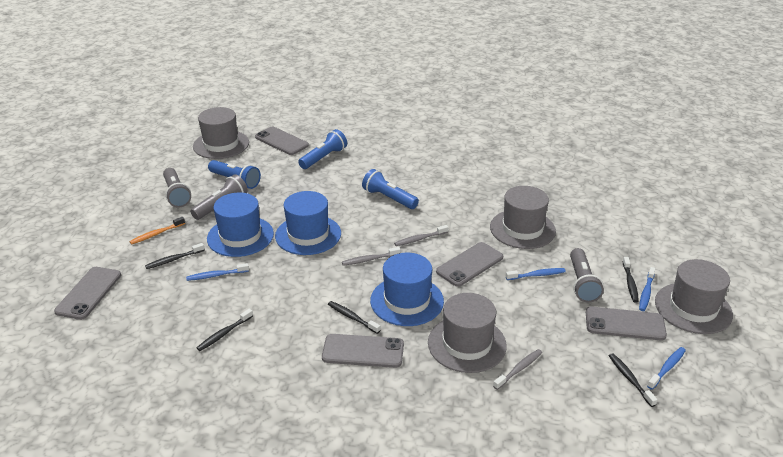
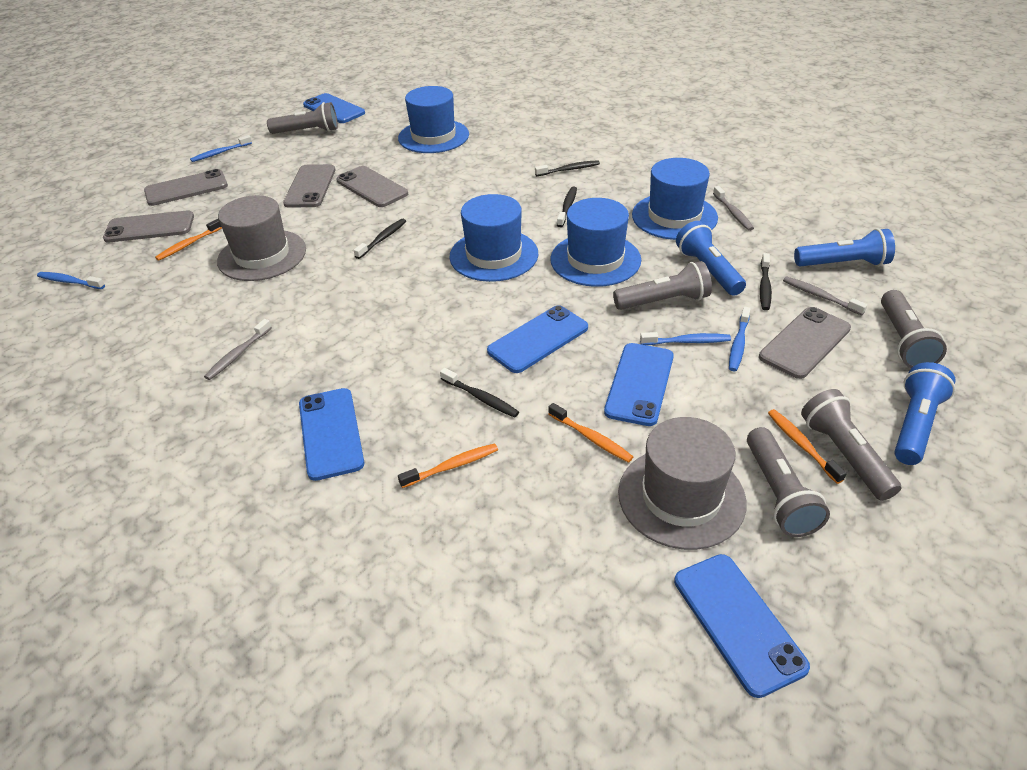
blue hat: 3 -> 4
blue phone: 0 -> 5
grey flashlight: 3 -> 5
grey hat: 4 -> 2
orange toothbrush: 1 -> 4

